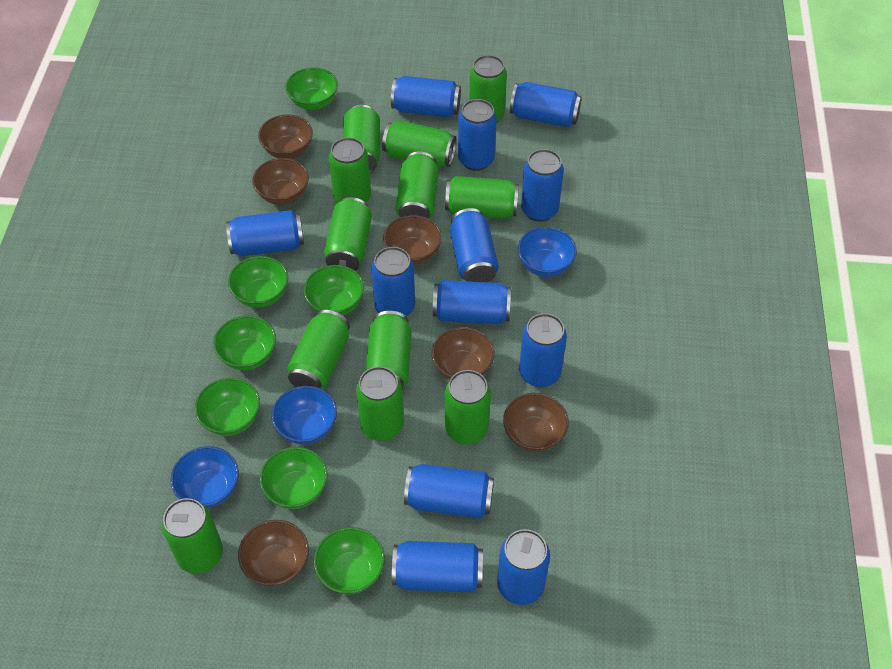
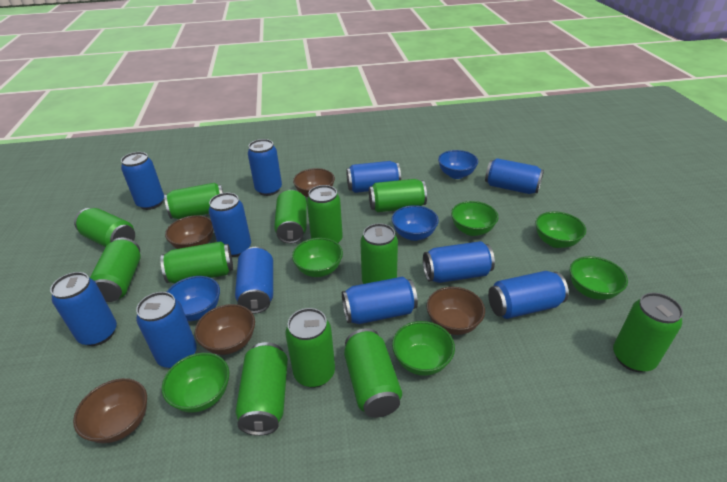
blue can: 12 -> 11
brown bowl: 6 -> 5
green bowl: 7 -> 6

